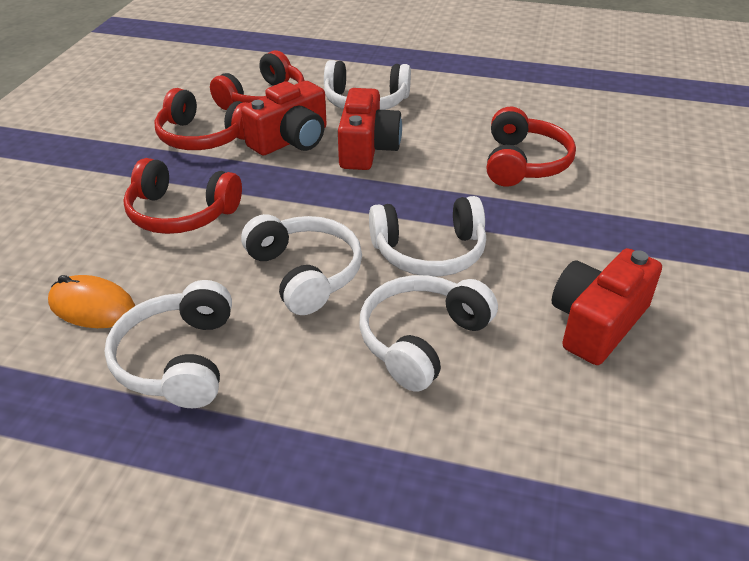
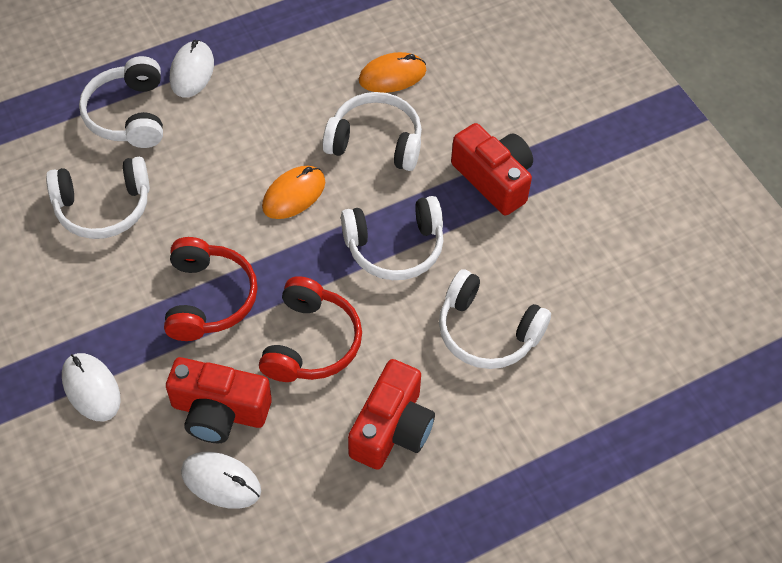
orange mouse: 1 -> 2
red headphones: 4 -> 2
white mouse: 0 -> 3

